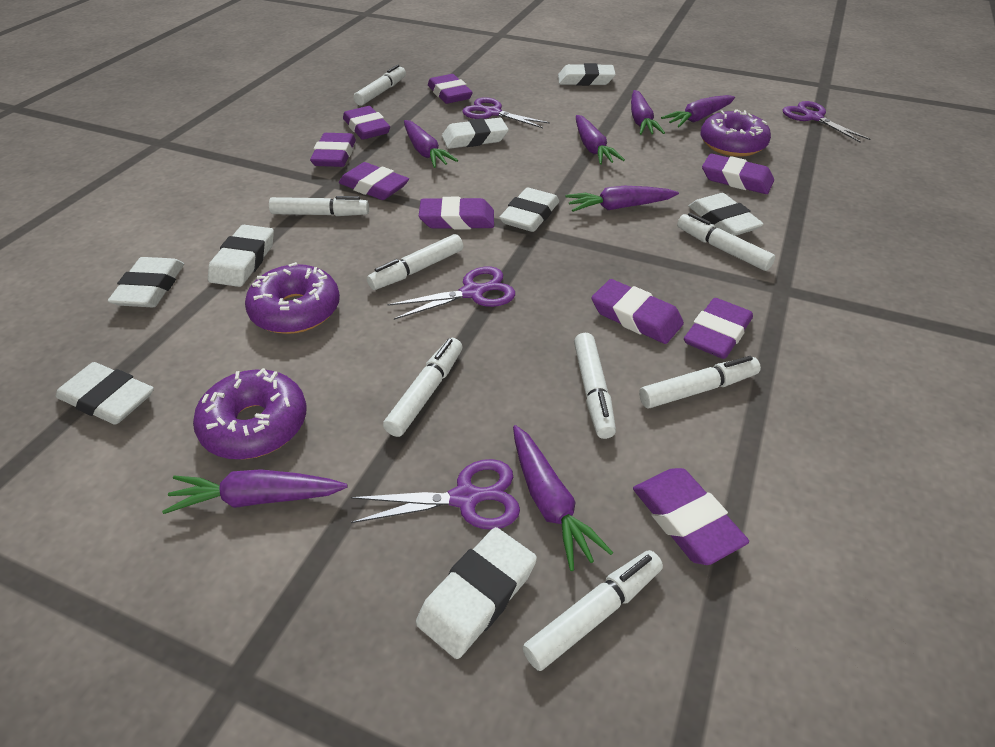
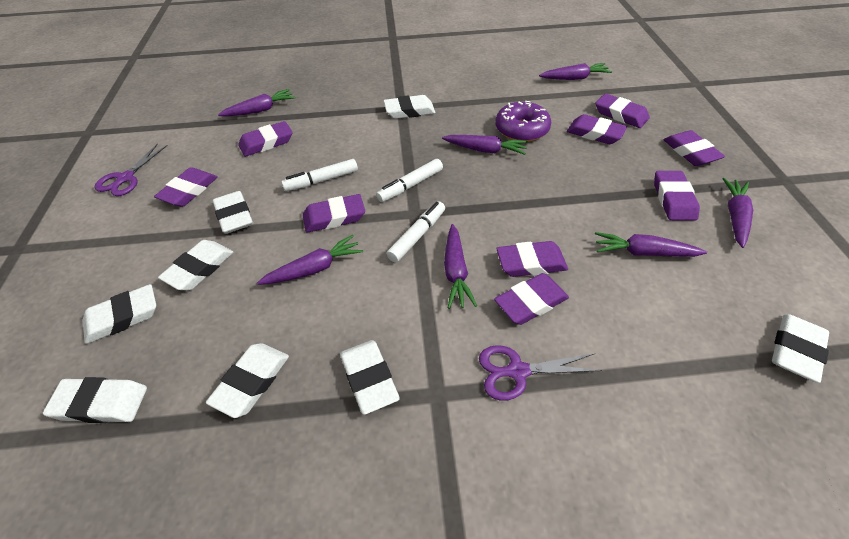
purple donut: 3 -> 1
purple scissors: 4 -> 2
white marker: 8 -> 3

